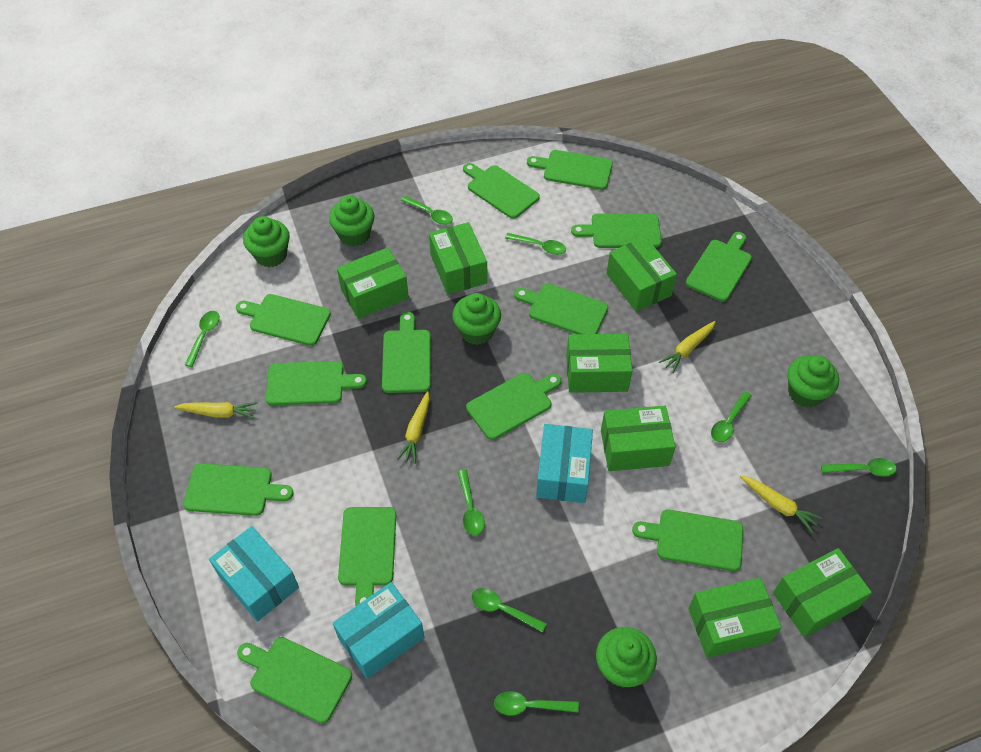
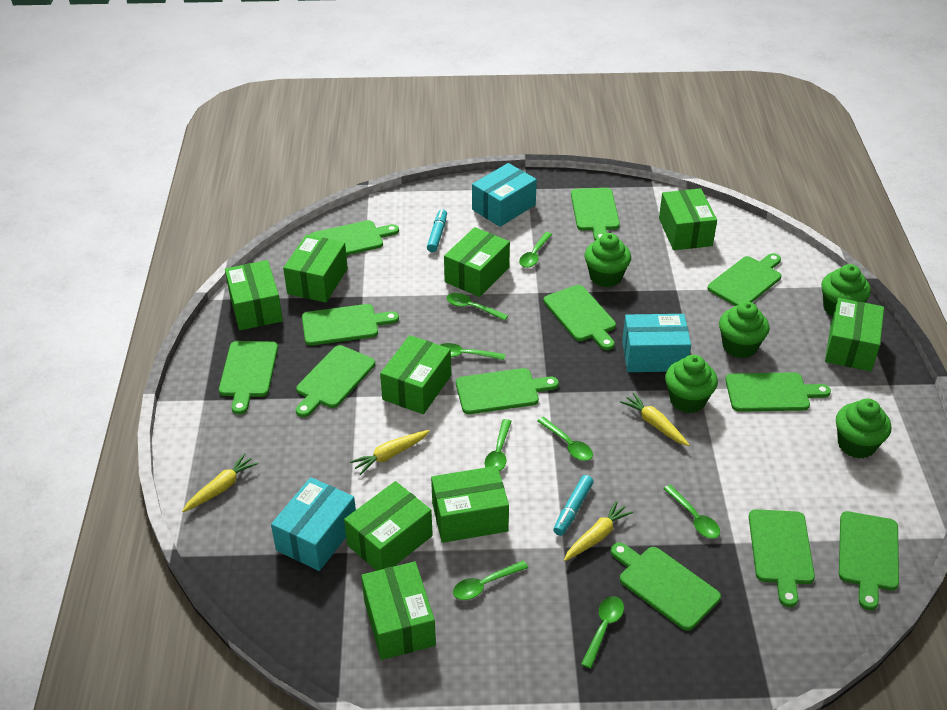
green box: 7 -> 9
green cutting board: 13 -> 12
turquoise marker: 0 -> 2

